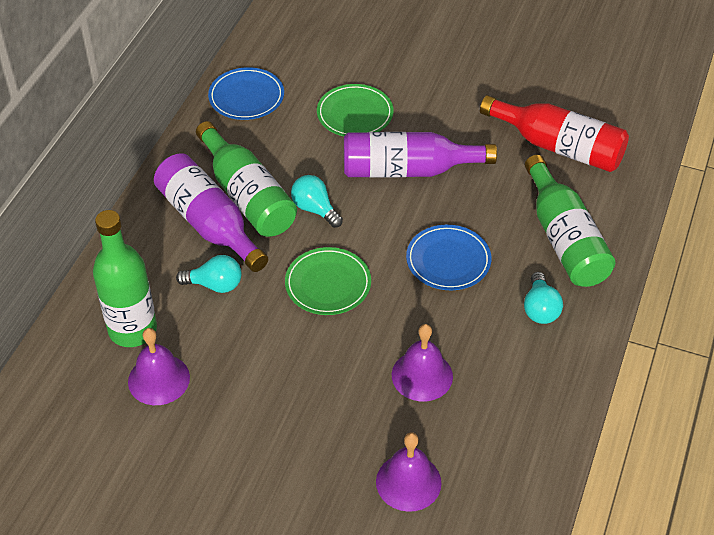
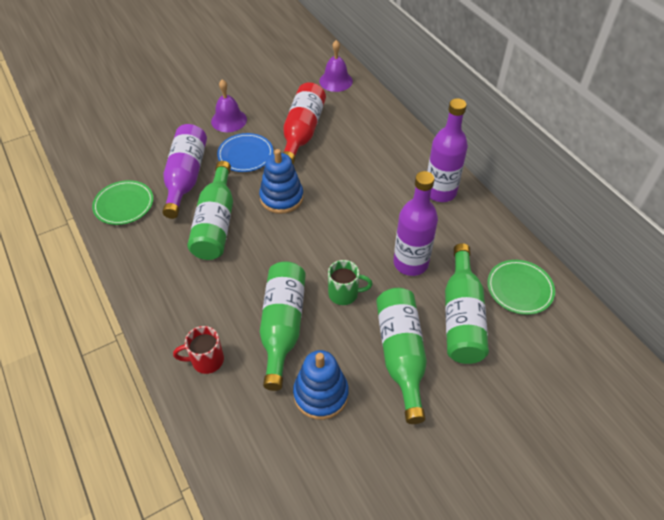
blue plate: 2 -> 1
blue stacking toy: 0 -> 2
green bottle: 3 -> 4
green mug: 0 -> 1
purple bell: 3 -> 2
purple bottle: 2 -> 3
red mug: 0 -> 1
turquoise light bulb: 3 -> 0

